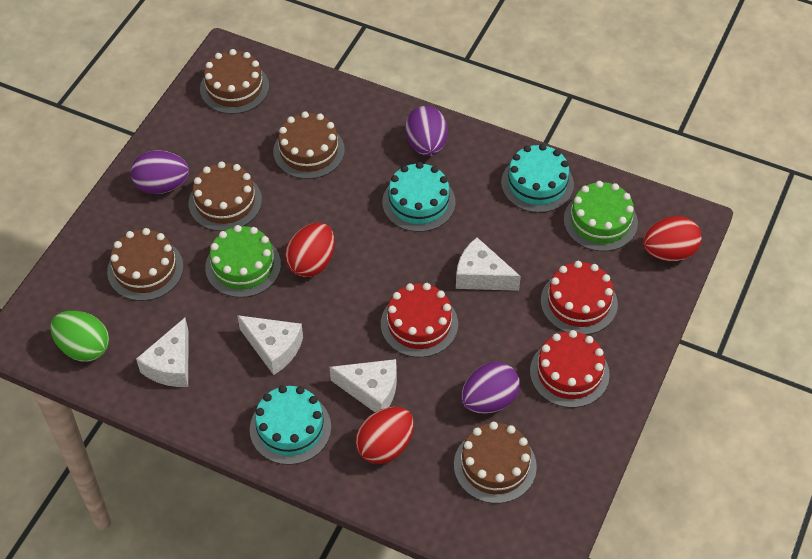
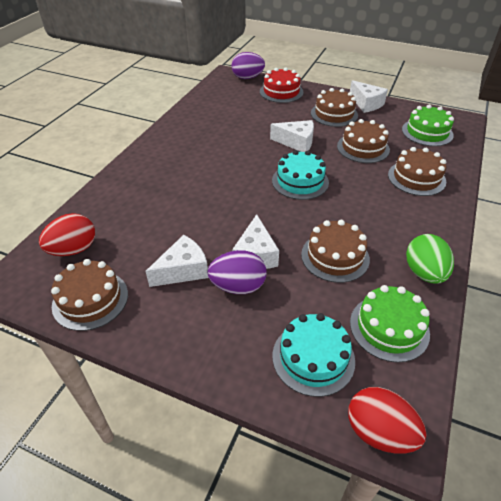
purple egg: 3 -> 2
red cake: 3 -> 1
red egg: 3 -> 2
turquoise cake: 3 -> 2

